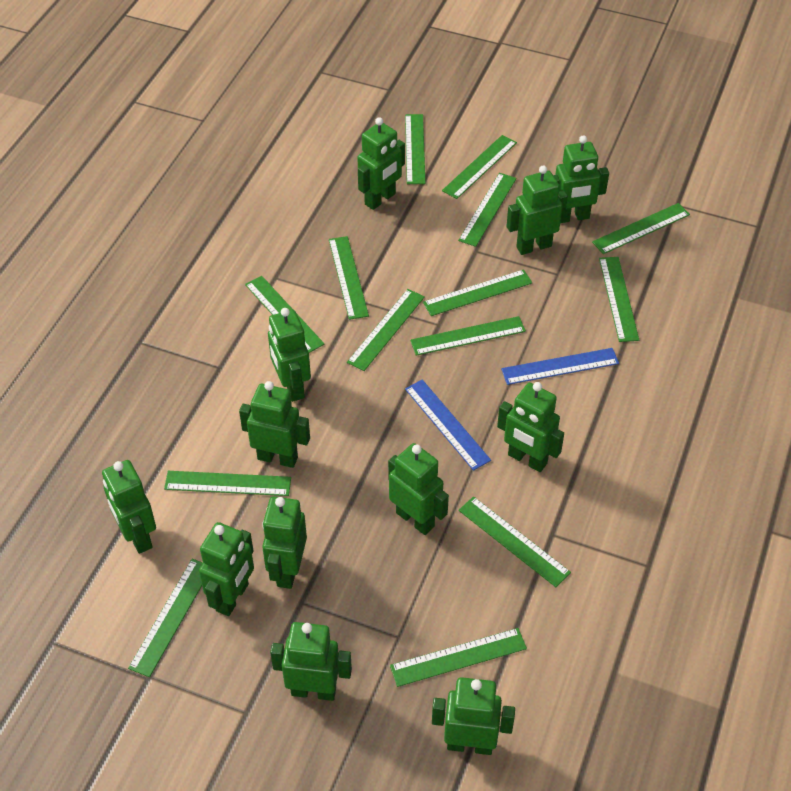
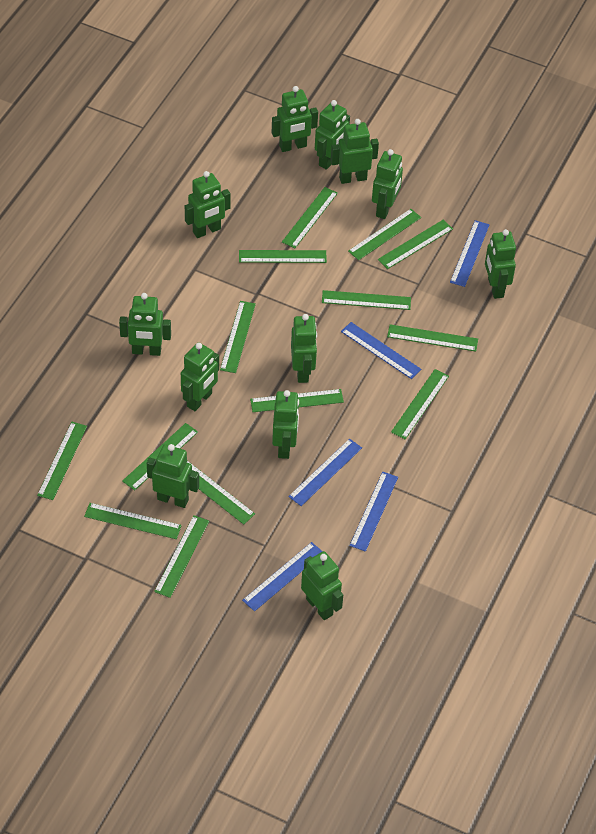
blue ruler: 2 -> 5

